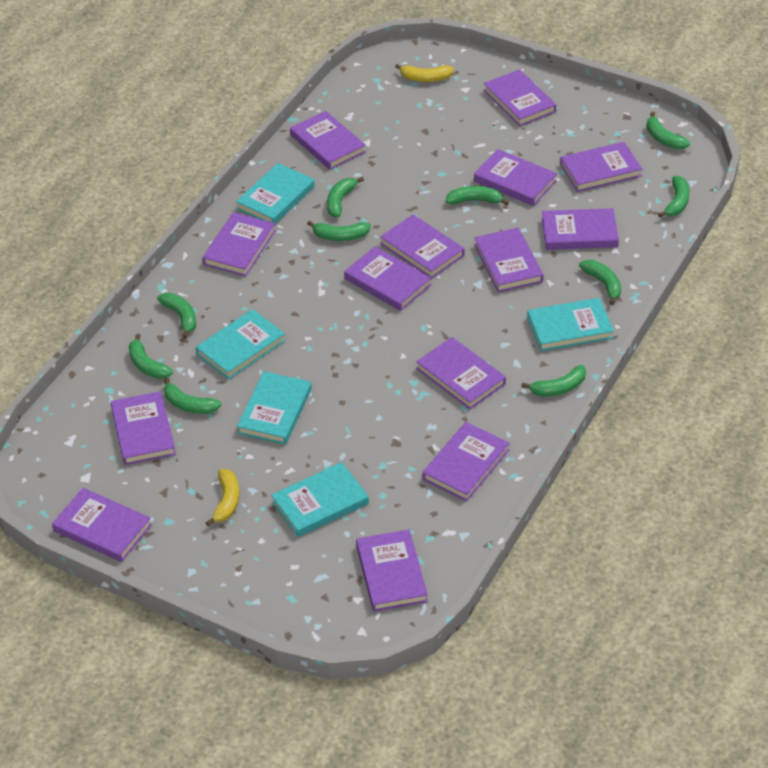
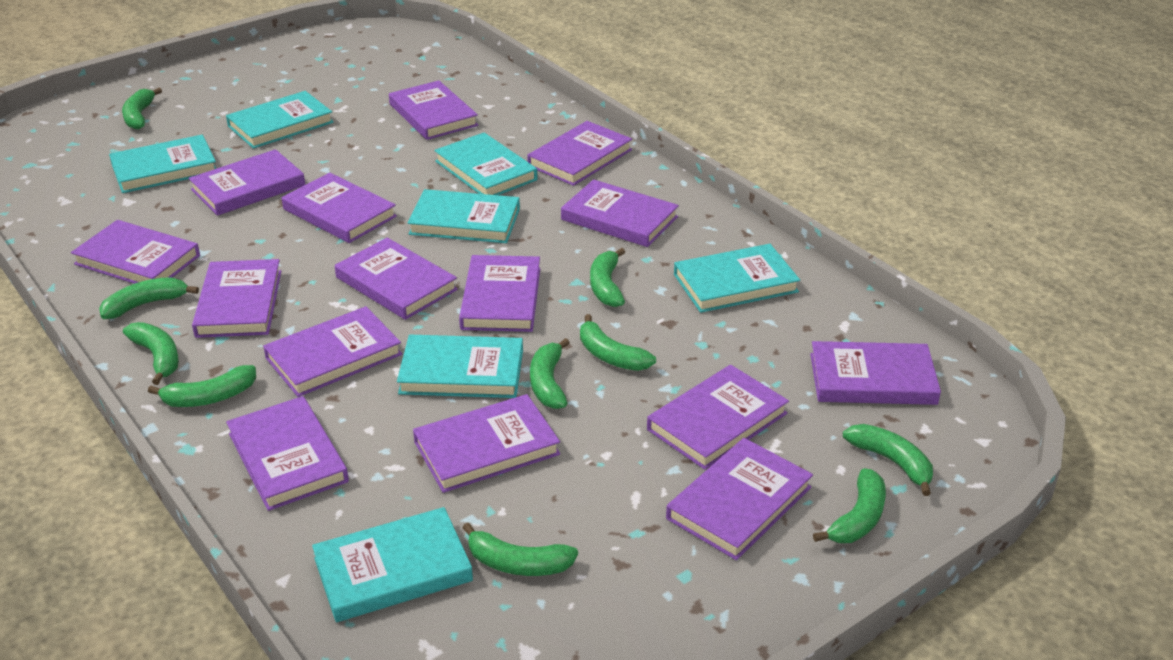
purple book: 14 -> 15
turquoise book: 5 -> 7
yellow banana: 2 -> 0

